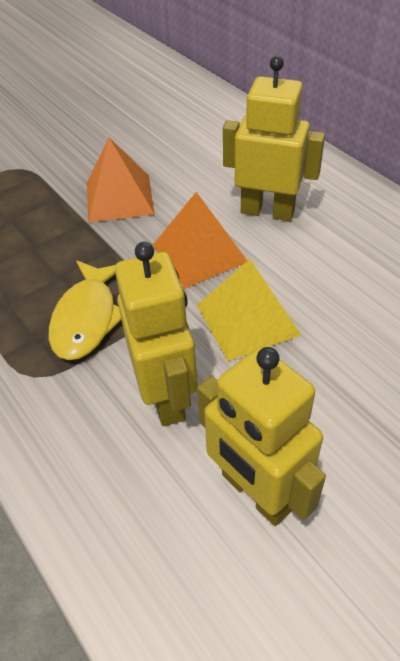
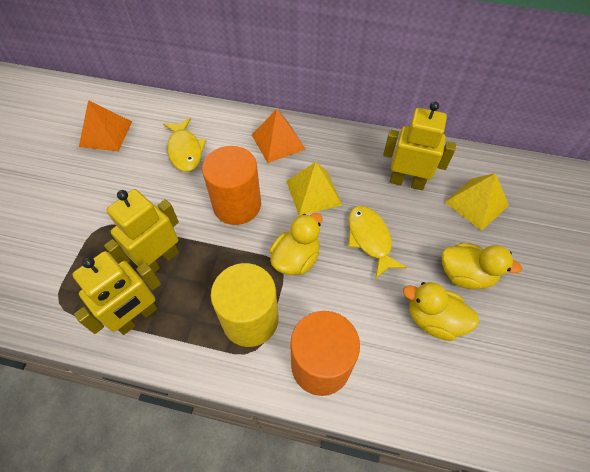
orange cylinder: 0 -> 2
yellow cylinder: 0 -> 1
yellow duck: 0 -> 3
yellow fish: 1 -> 2
yellow pyramid: 1 -> 2

